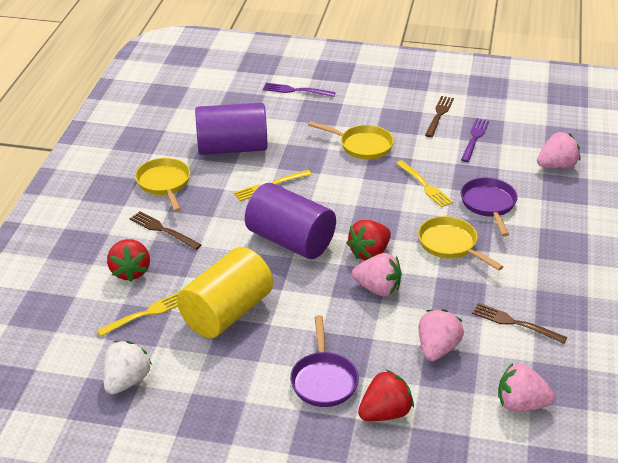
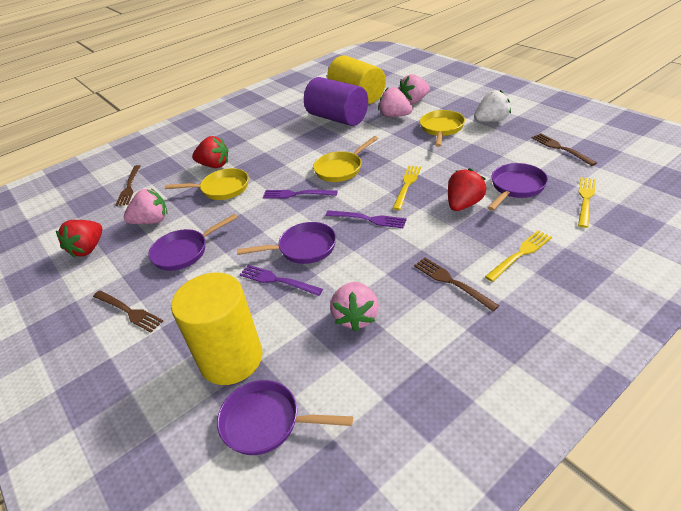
brown fork: 3 -> 4
purple cylinder: 2 -> 1
purple fork: 2 -> 3
purple pan: 2 -> 4
yellow cylinder: 1 -> 2

